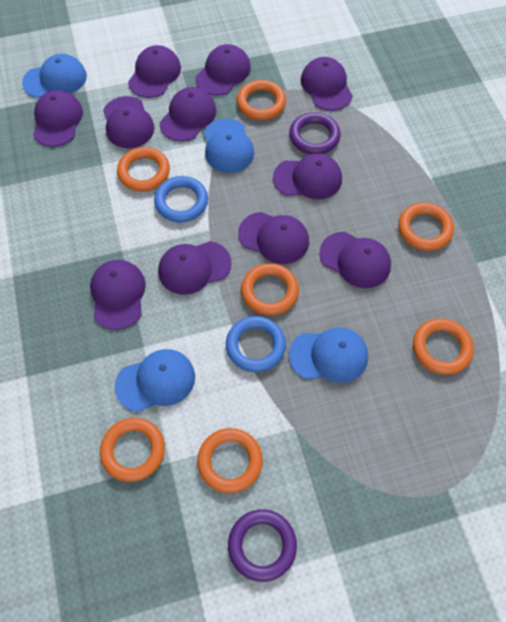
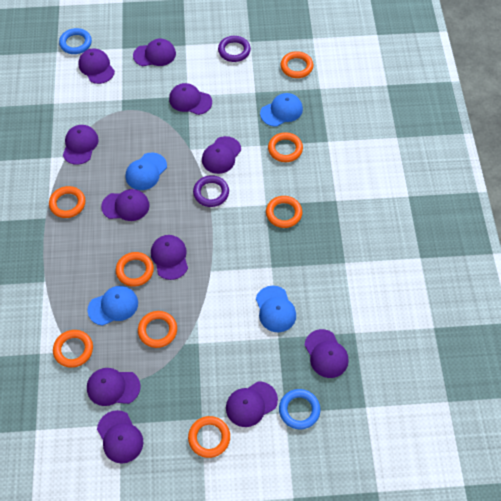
orange ring: 7 -> 8

